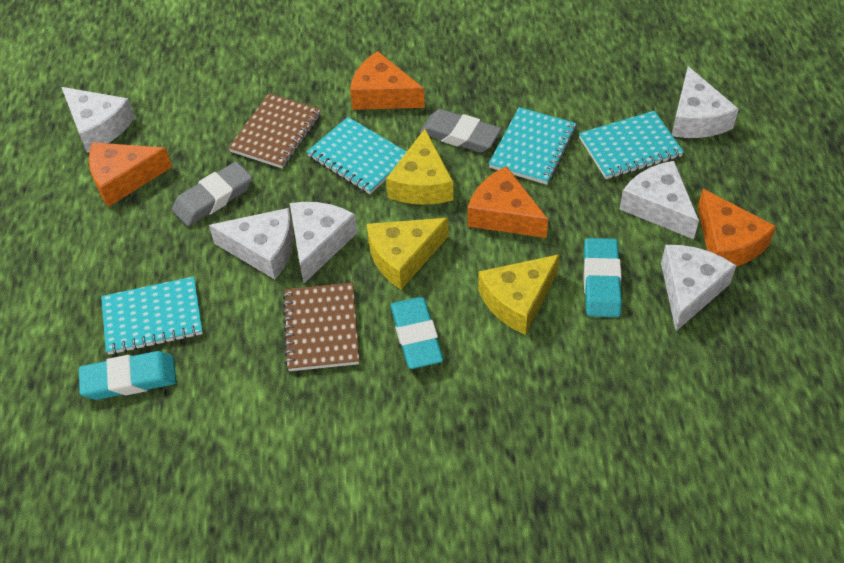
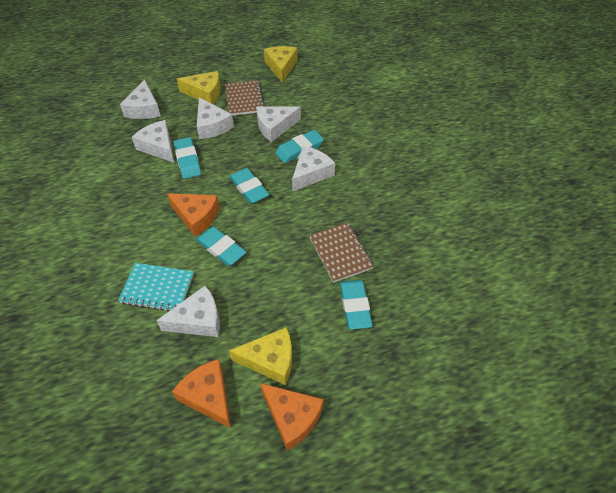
grey eraser: 2 -> 0
orange cheese: 4 -> 3
turquoise eraser: 3 -> 5
turquoise notebook: 4 -> 1

